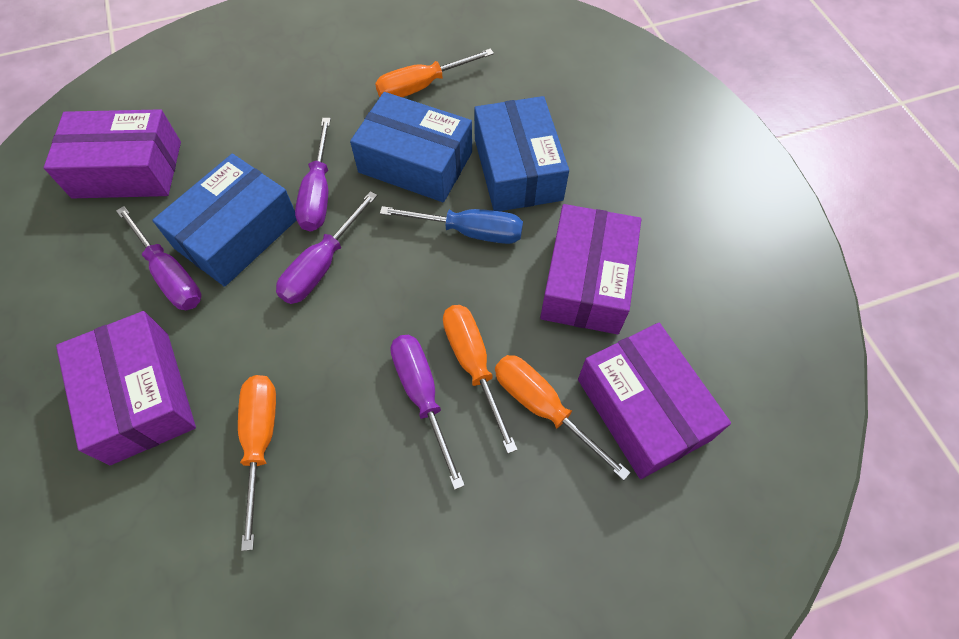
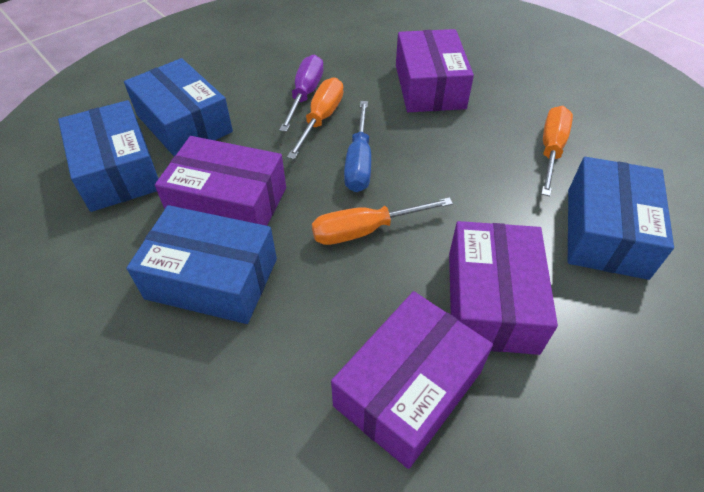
blue box: 3 -> 4
orange screwdriver: 4 -> 3
purple screwdriver: 4 -> 1

